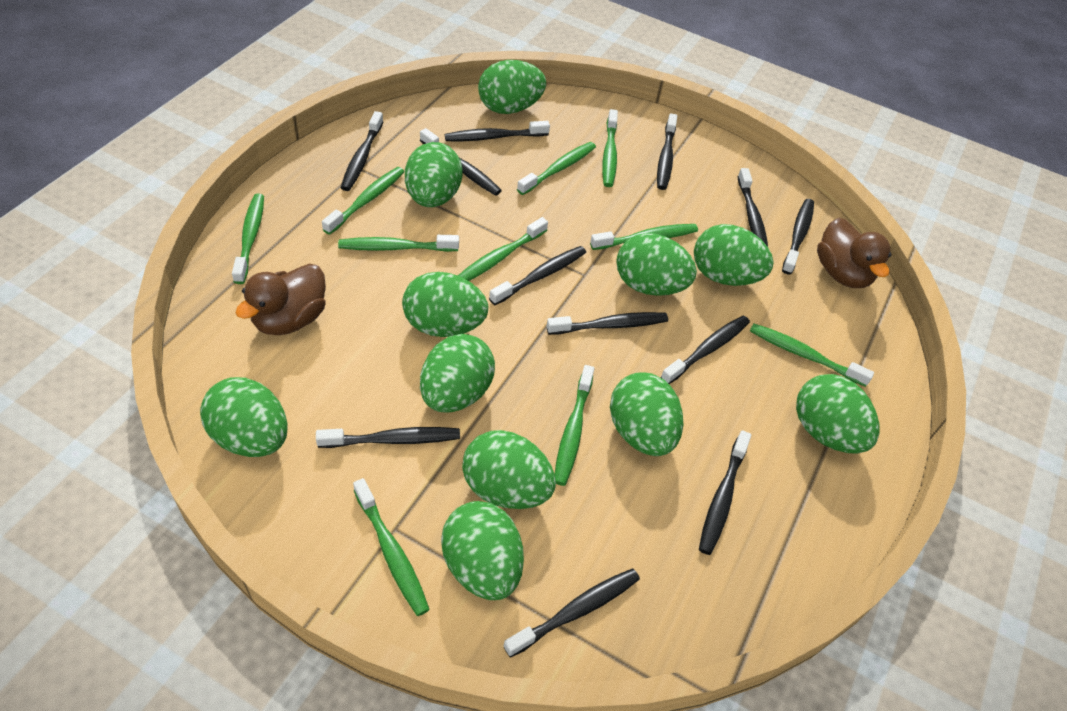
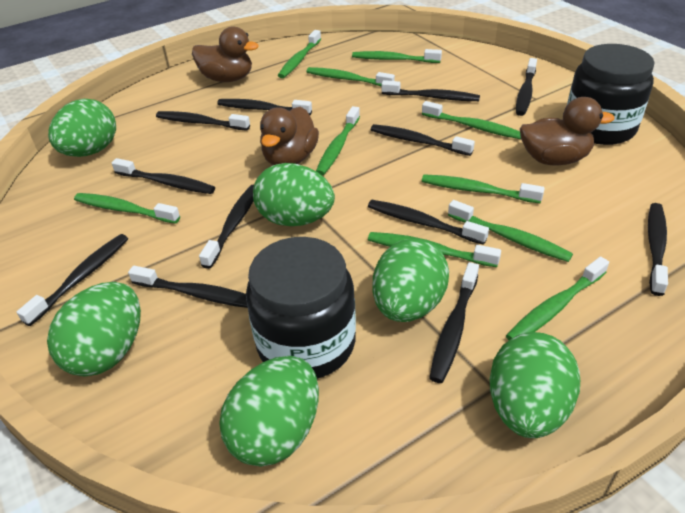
black jar: 0 -> 2
brown duck: 2 -> 3
green egg: 11 -> 6

